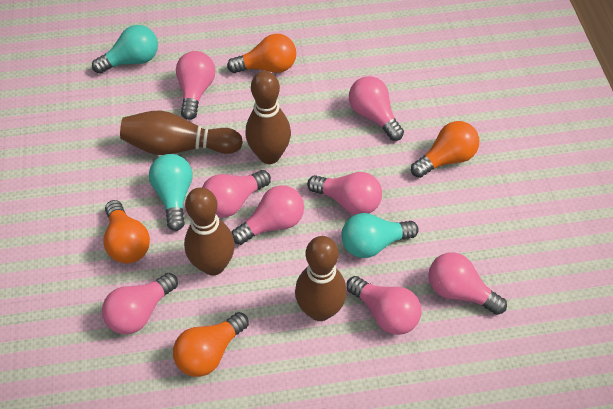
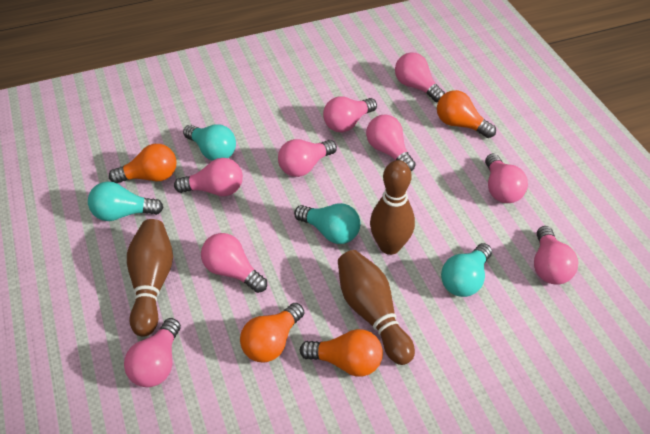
brown bowling pin: 4 -> 3
pink light bulb: 8 -> 9
turquoise light bulb: 3 -> 4

